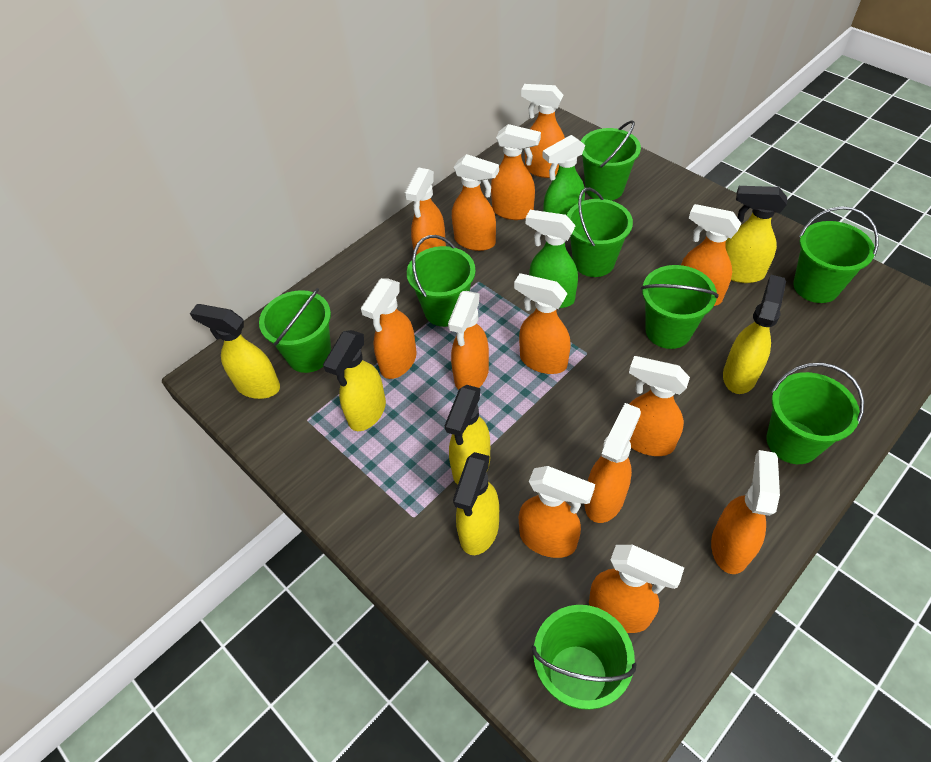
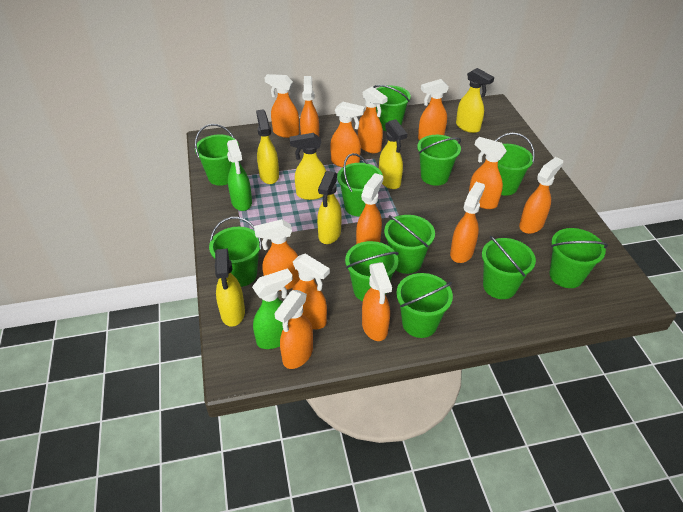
green bucket: 8 -> 11

